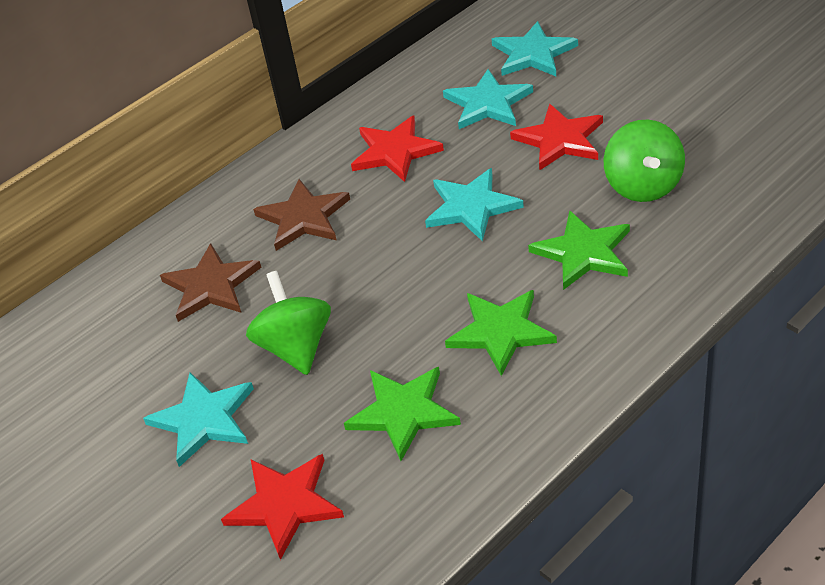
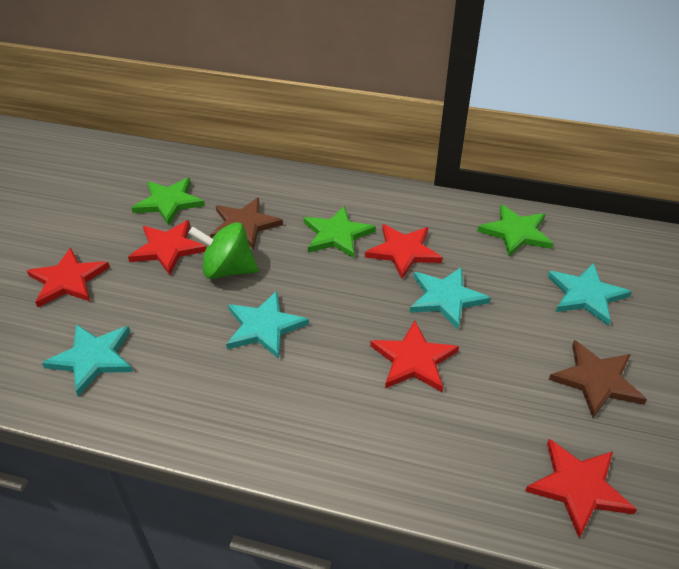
green spinning top: 2 -> 1
red star: 3 -> 5

